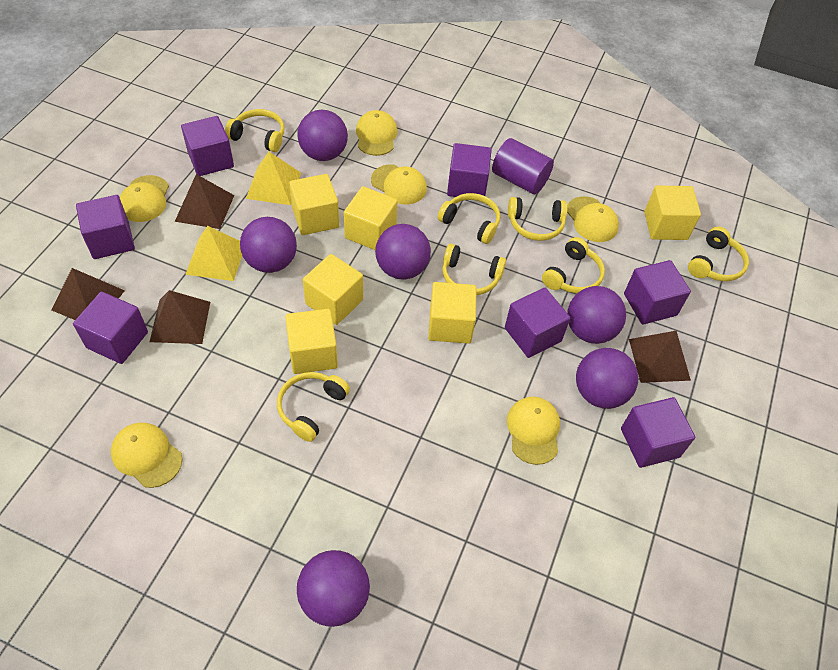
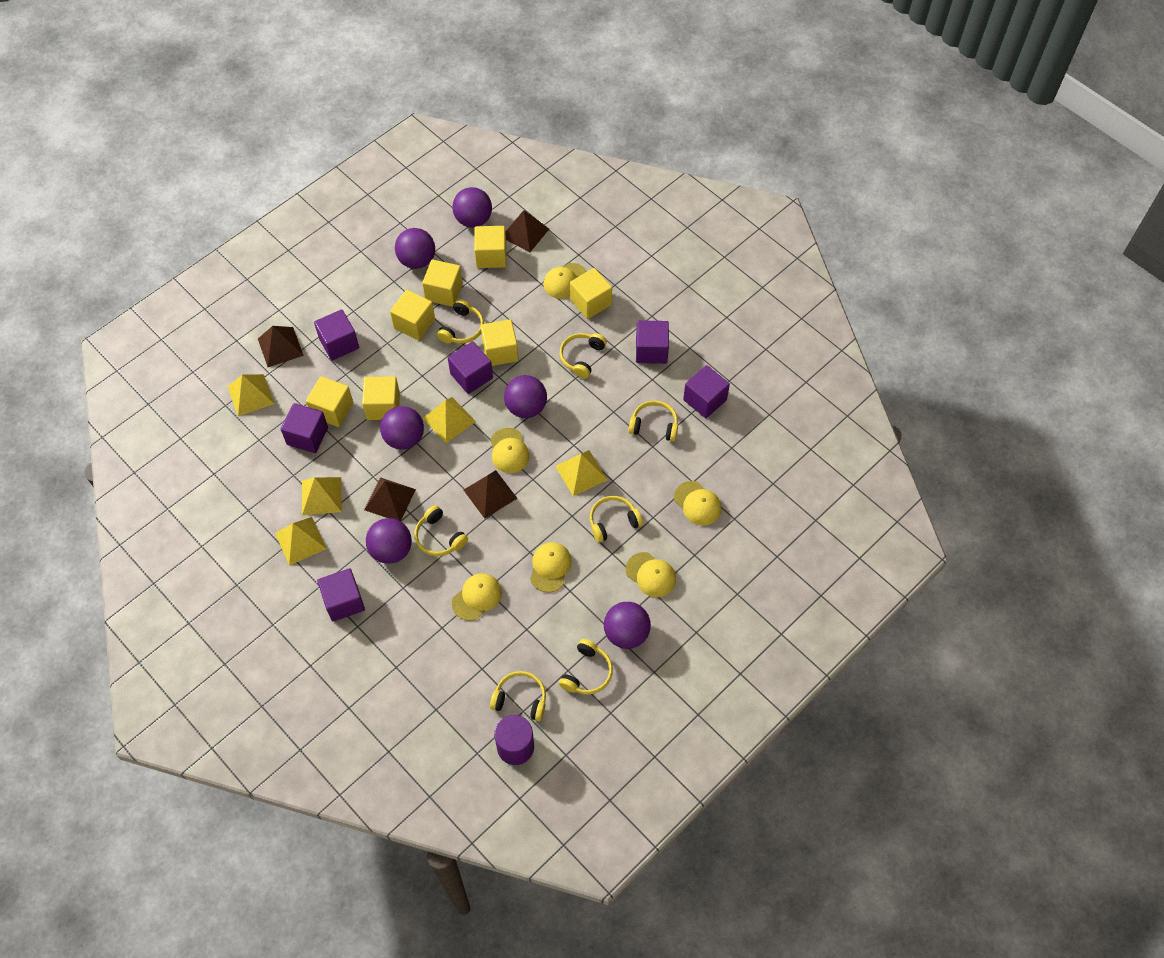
purple cube: 7 -> 6
yellow cube: 6 -> 7
yellow pyramid: 2 -> 5

